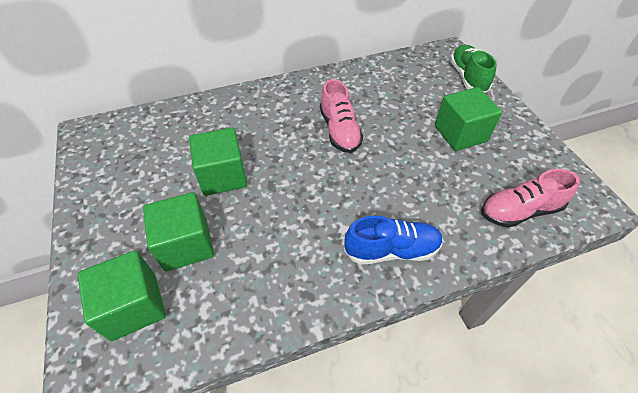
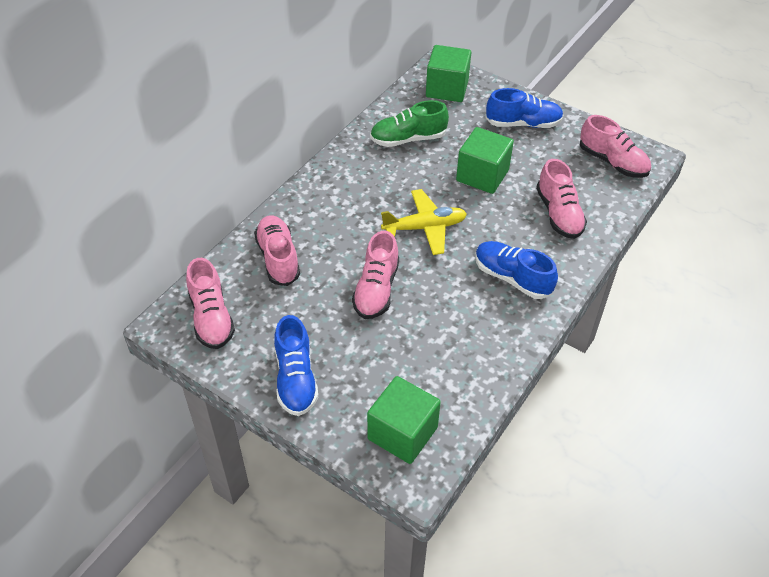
blue shoe: 1 -> 3
green cube: 4 -> 3
pink shoe: 2 -> 5
yellow plane: 0 -> 1

